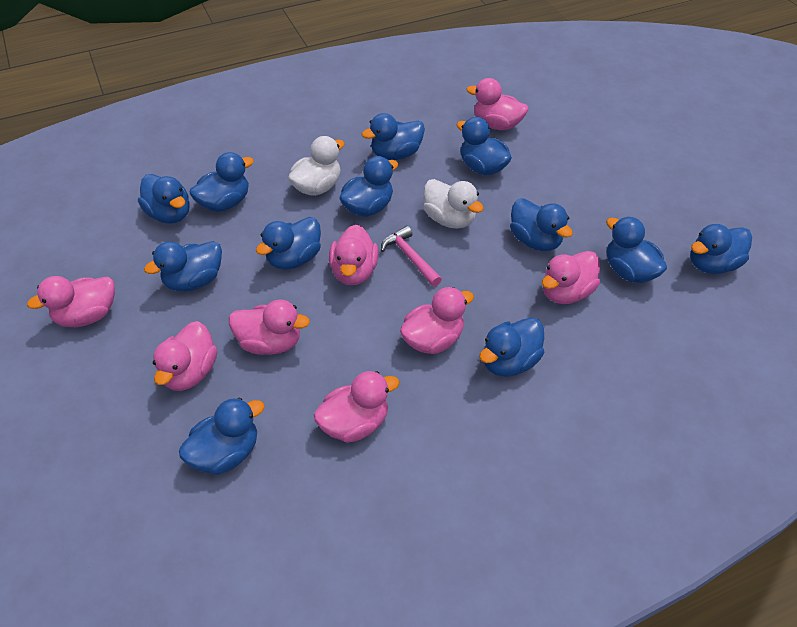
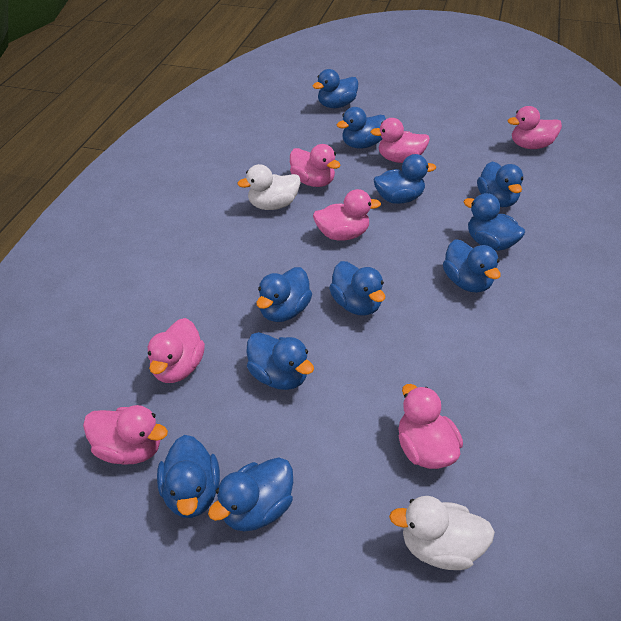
blue duck: 12 -> 11
pink duck: 8 -> 7
pink hammer: 1 -> 0

